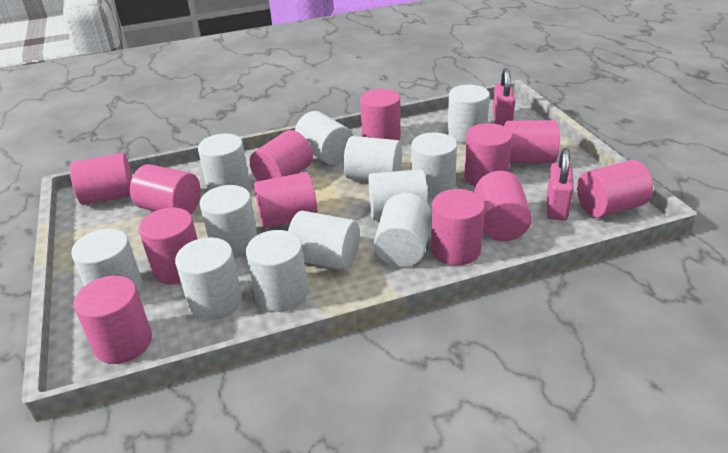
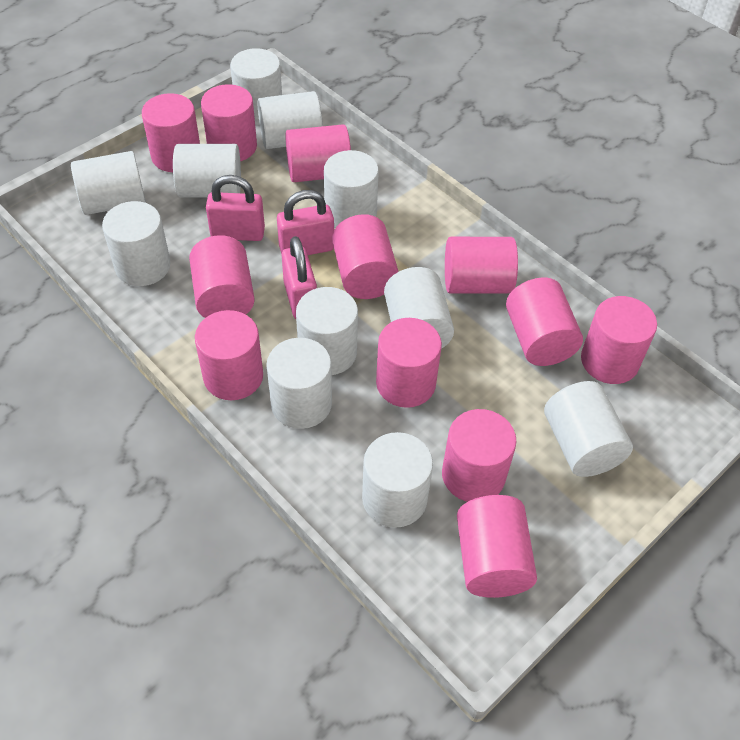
pink padlock: 2 -> 3
white cylinder: 12 -> 11

